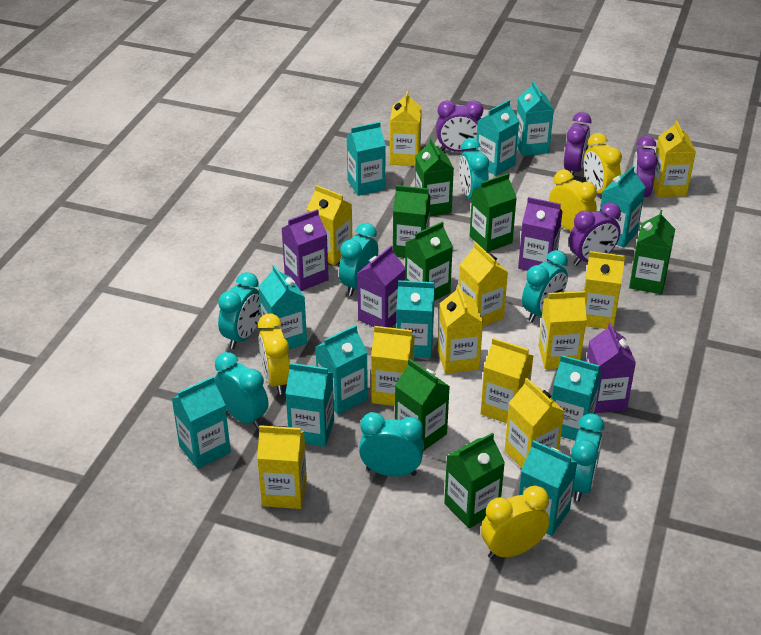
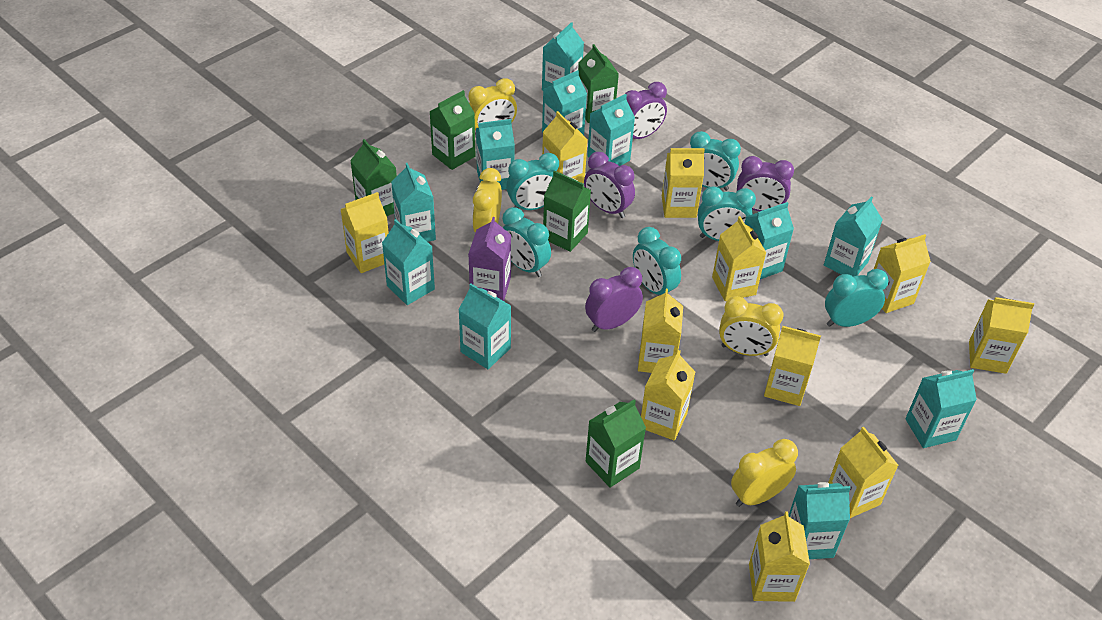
green carton: 7 -> 5
purple carton: 4 -> 1
turquoise clock: 7 -> 6

